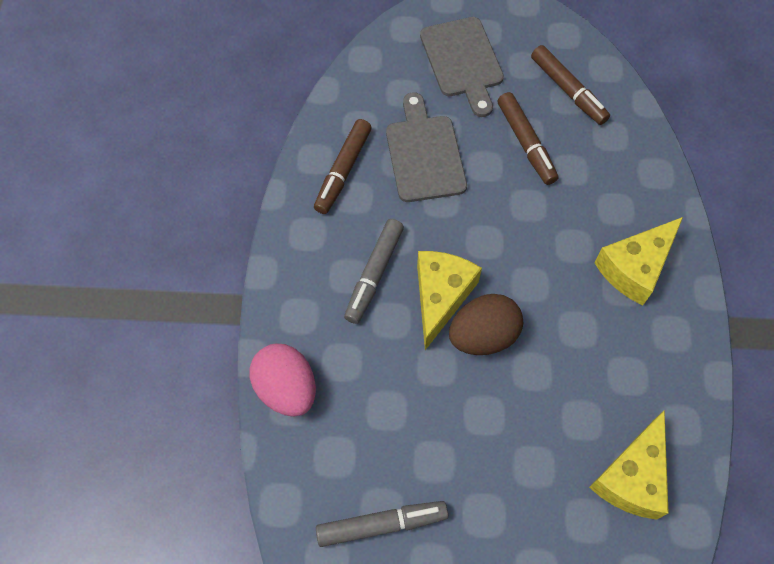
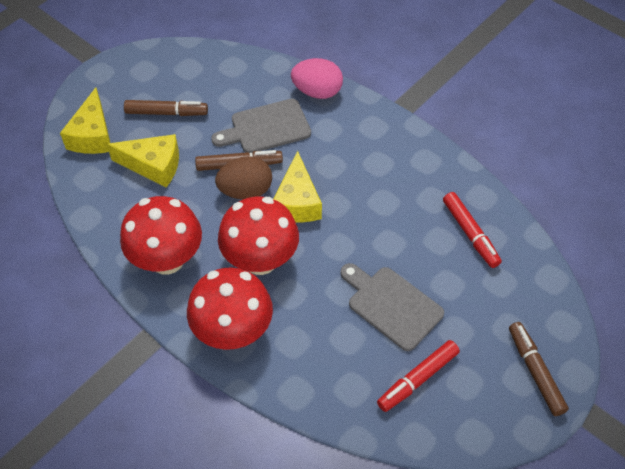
grey marker: 2 -> 0
red marker: 0 -> 2
red mushroom: 0 -> 3

